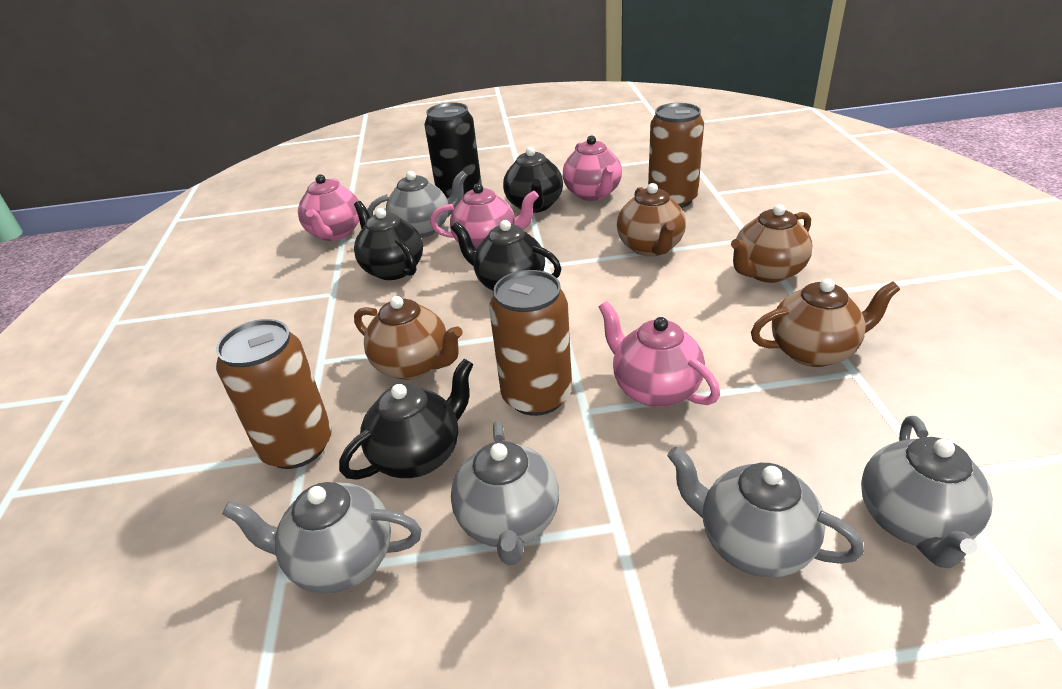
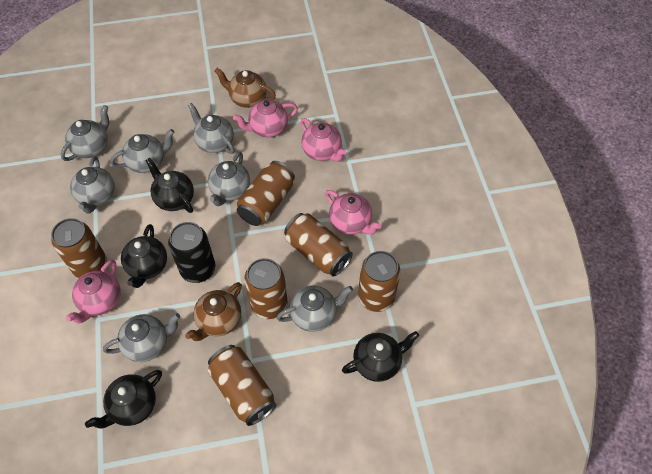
brown can: 3 -> 6
brown teapot: 4 -> 2
grey teapot: 5 -> 7

